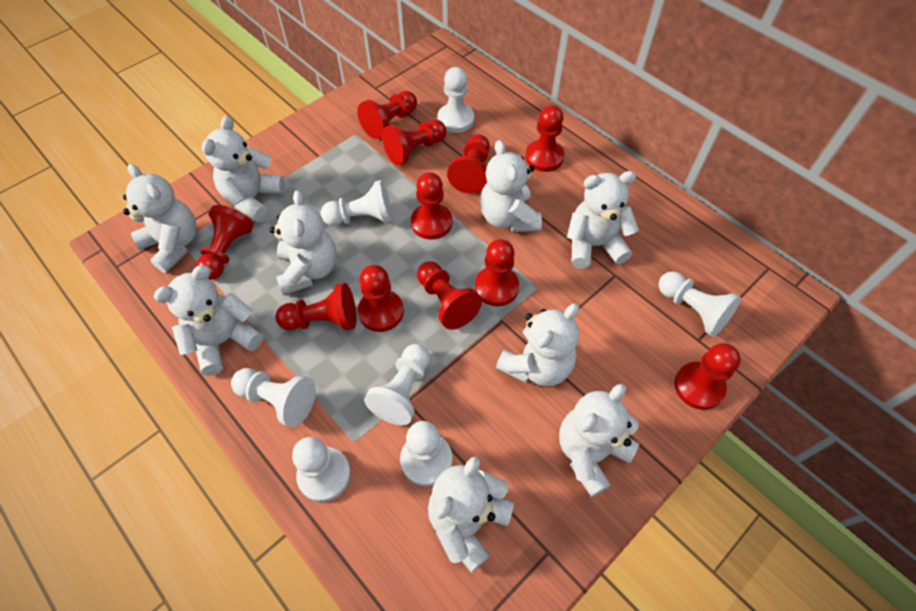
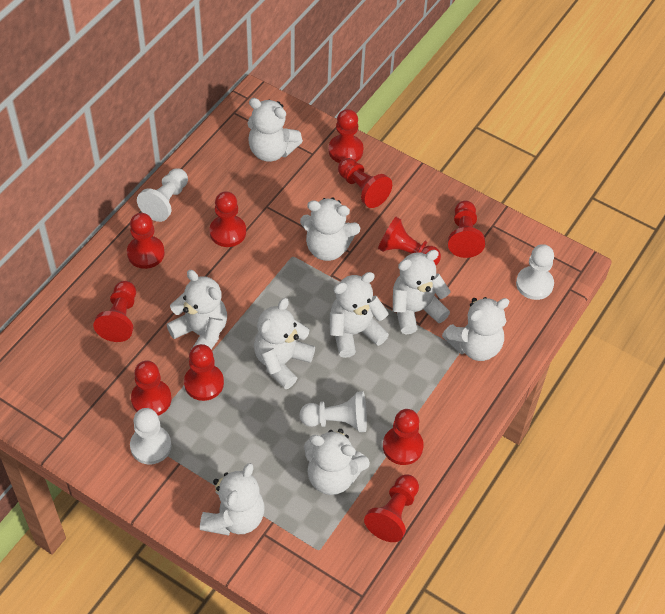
white pawn: 7 -> 4

